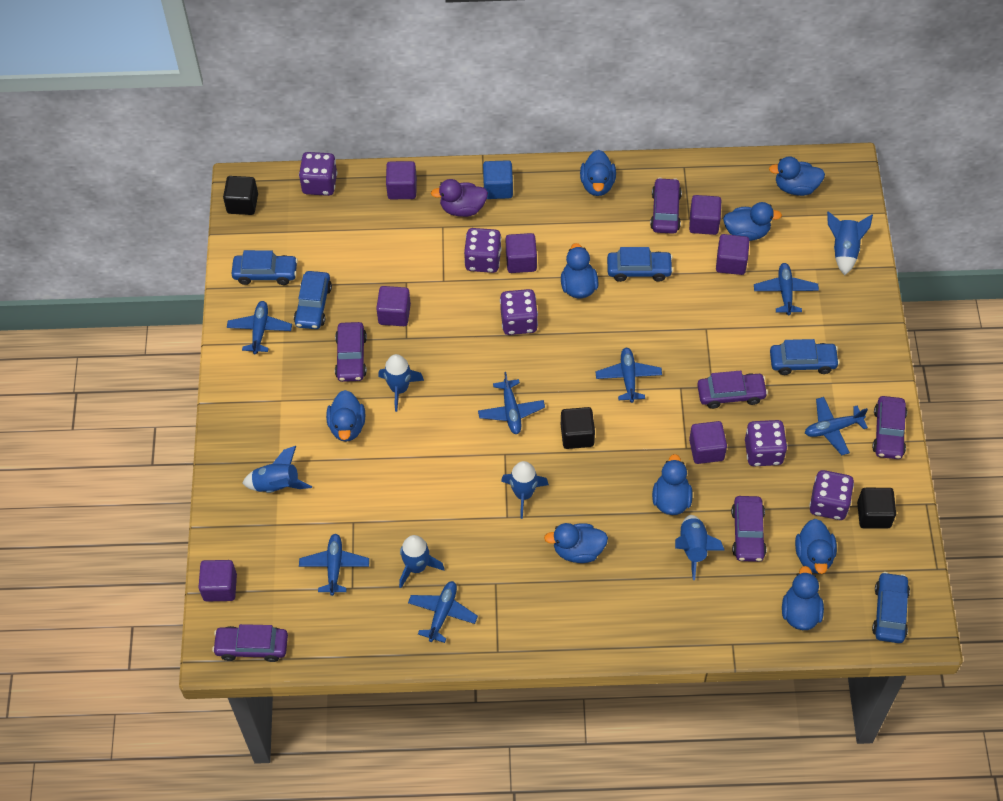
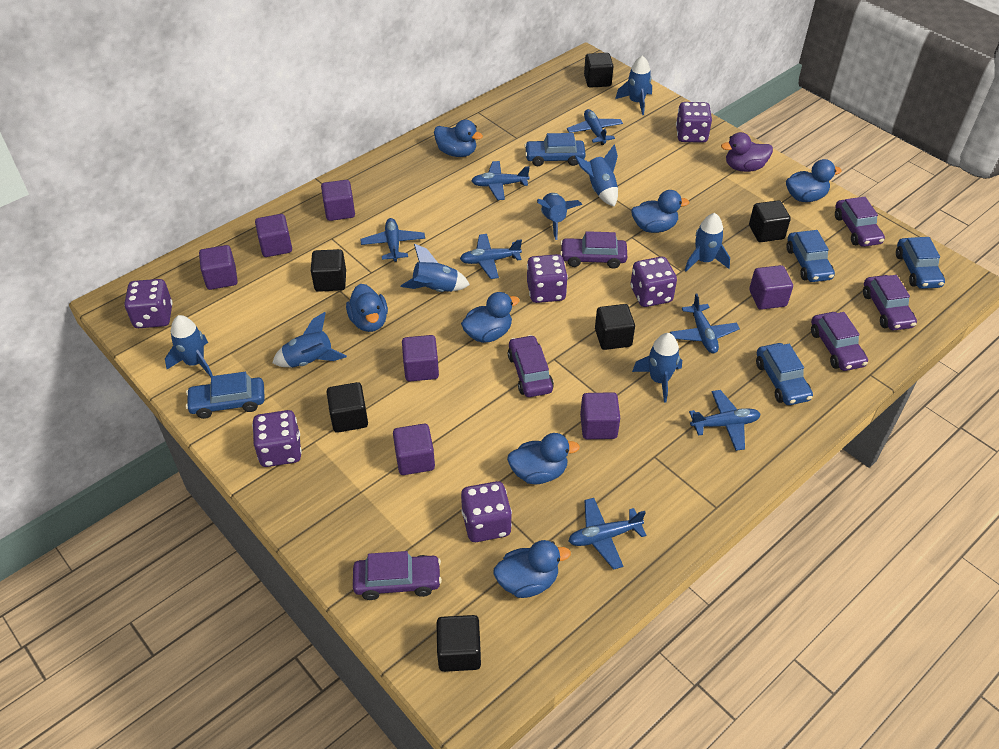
black cube: 3 -> 6
blue cube: 1 -> 0
blue duck: 9 -> 7
blue rocket: 6 -> 8
purple dice: 5 -> 6

